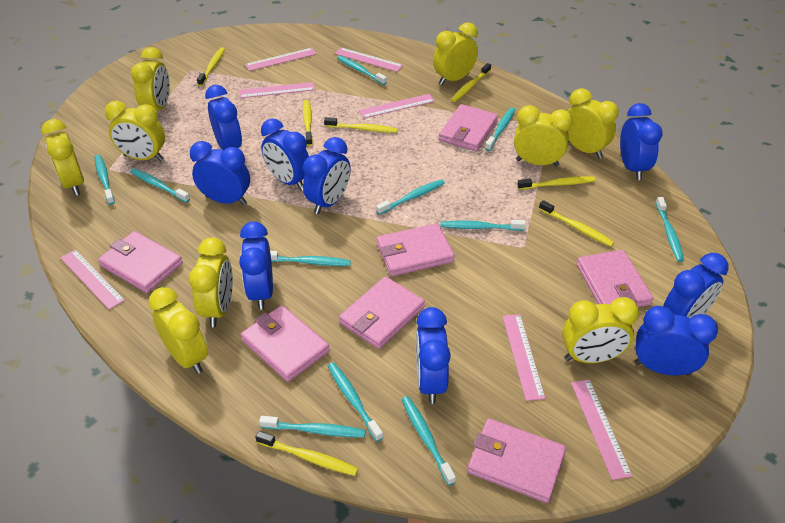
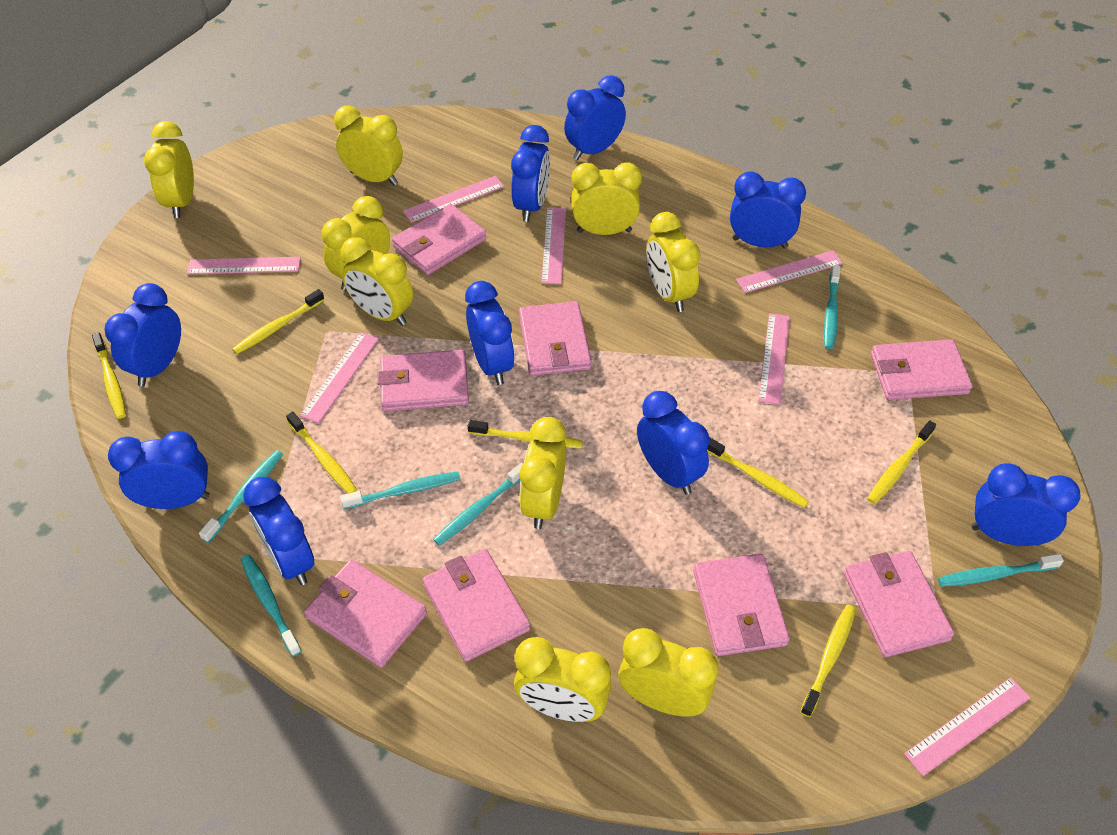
pink wallet: 7 -> 8
turquoise toothbrush: 11 -> 6

